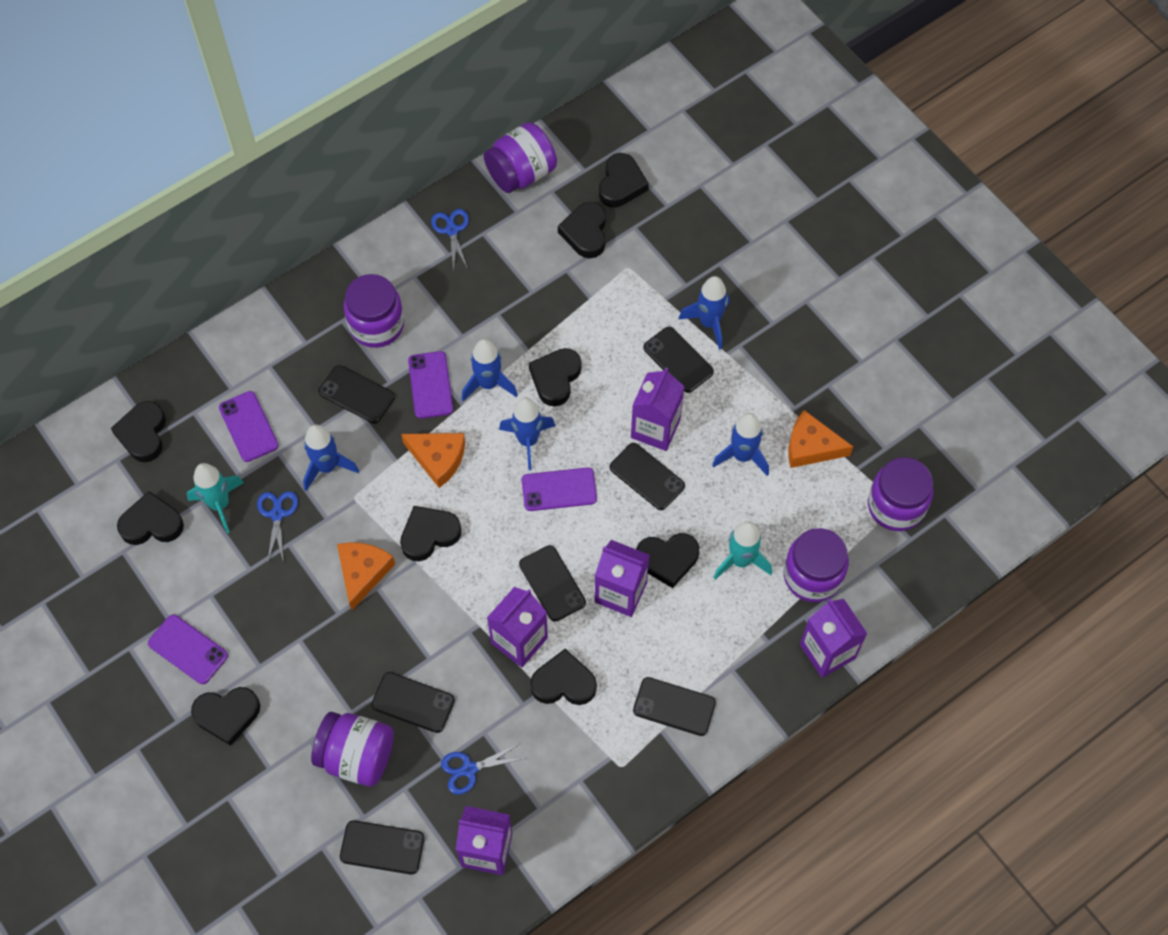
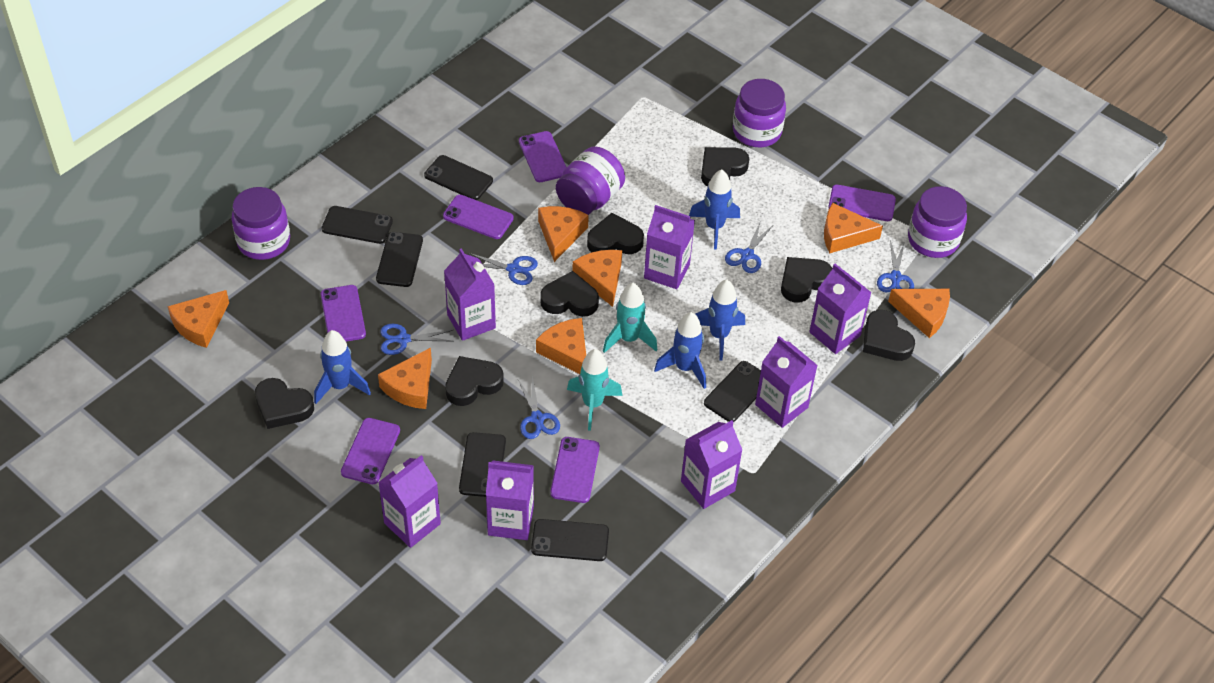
black heart: 9 -> 7
black phone: 7 -> 6
blue rocket: 5 -> 4
blue scissors: 3 -> 5
orange cheese: 3 -> 7
purple carton: 5 -> 7
purple jar: 5 -> 4
purple phone: 4 -> 6

